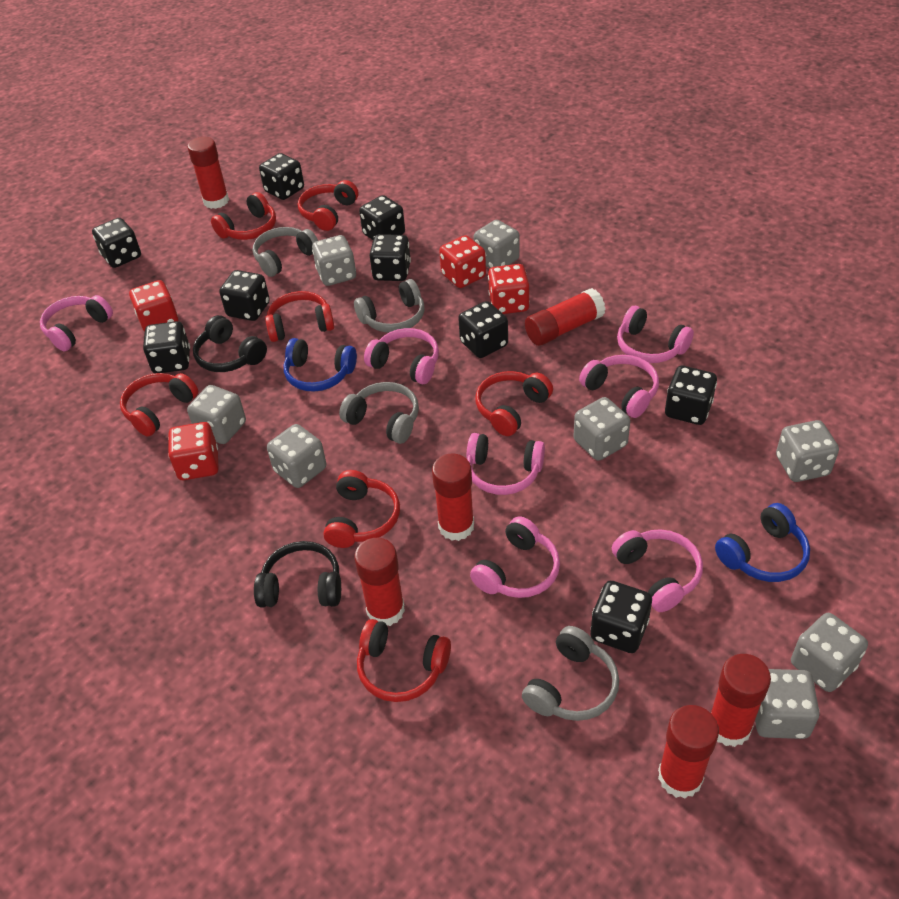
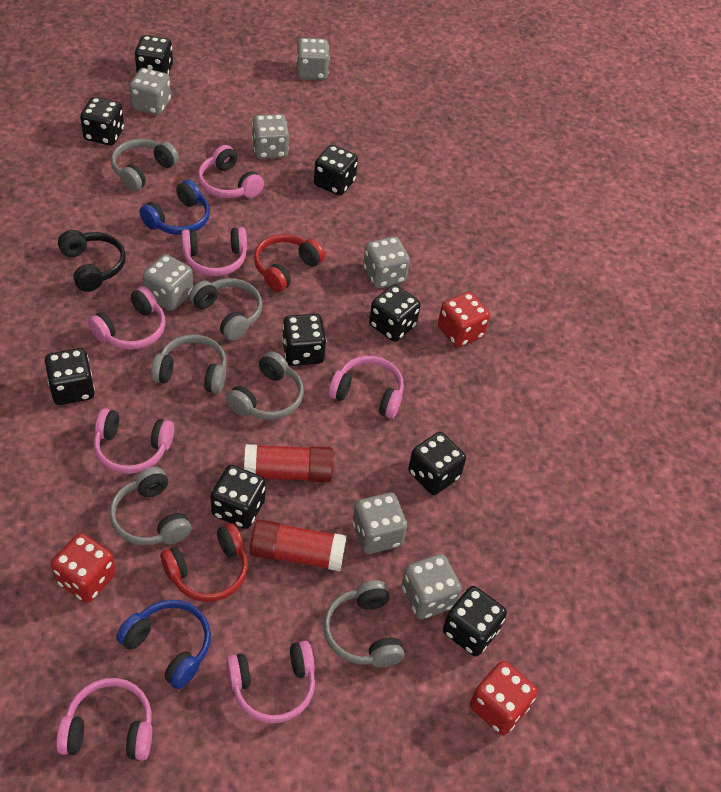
black headphones: 2 -> 1
grey dice: 8 -> 7
grey headphones: 4 -> 6
red dice: 4 -> 3
red glue stick: 6 -> 2
red headphones: 7 -> 2

